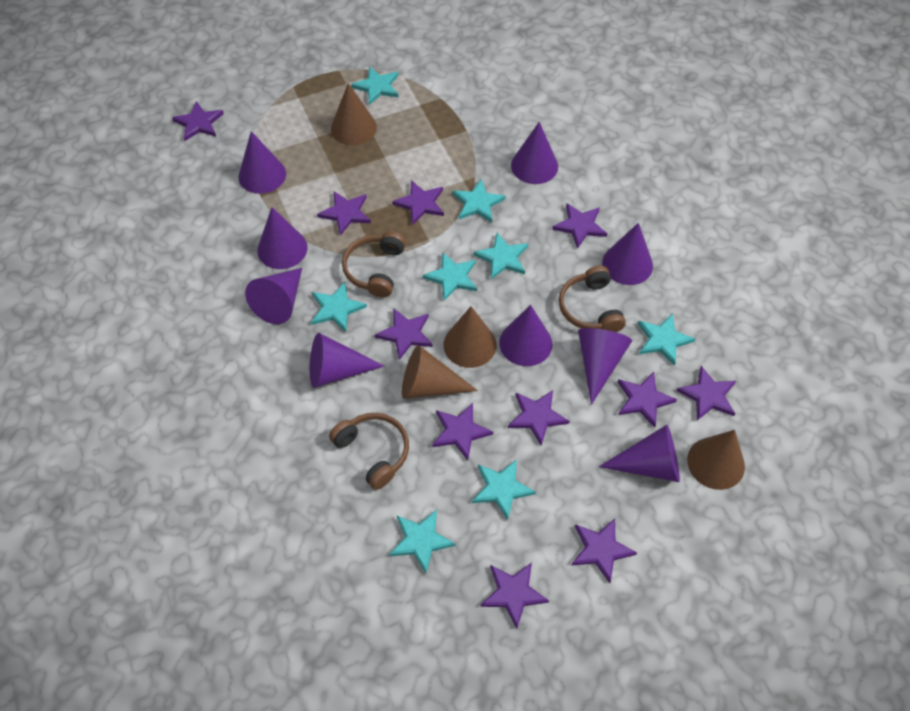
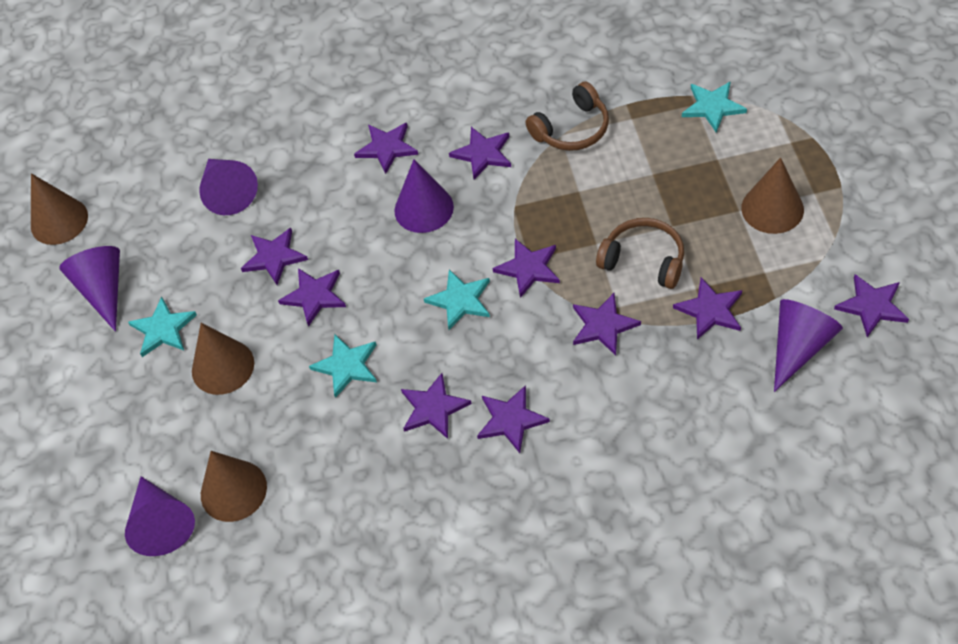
brown headphones: 3 -> 2
purple cone: 9 -> 5
purple star: 11 -> 10
turquoise star: 8 -> 4

